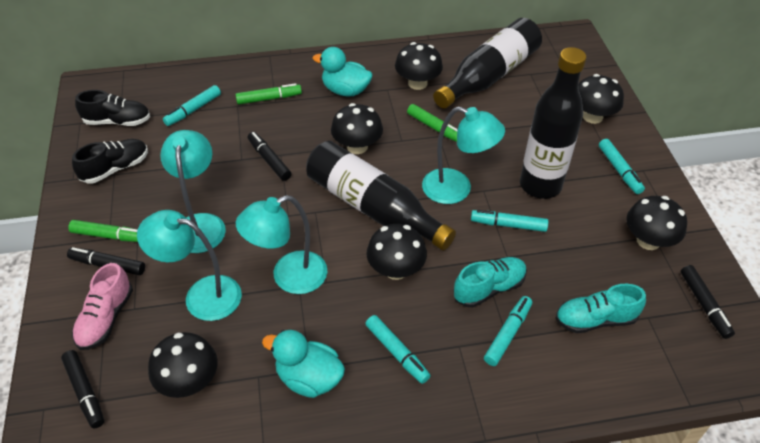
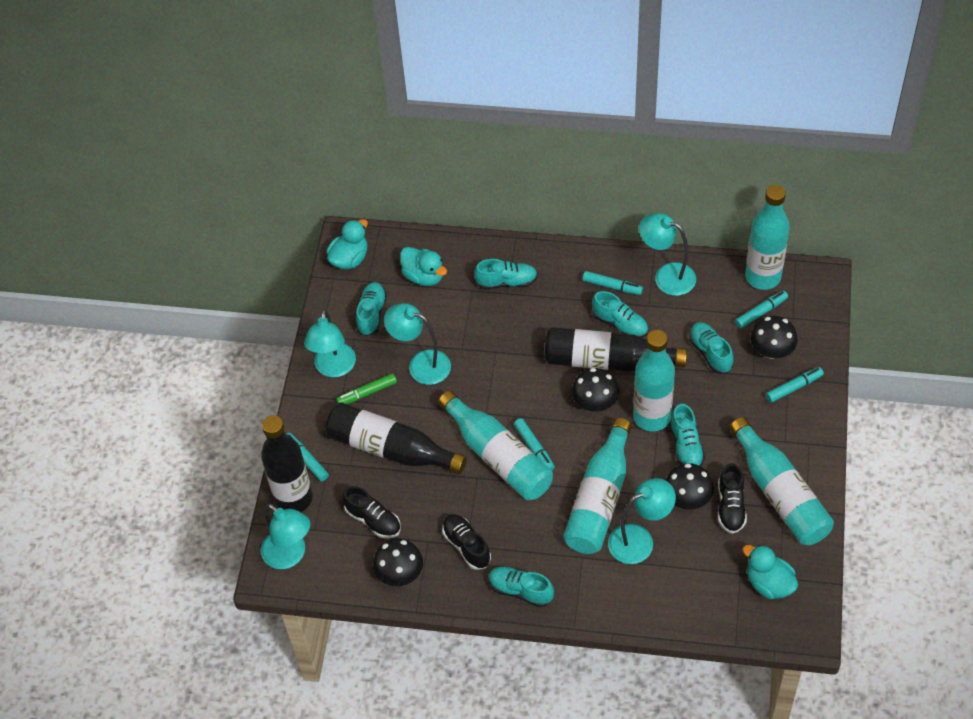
black marker: 4 -> 0
black mushroom: 6 -> 4
black shoe: 2 -> 3
green marker: 3 -> 1
pink shoe: 1 -> 0
turquoise bottle: 0 -> 5
turquoise duck: 2 -> 3
turquoise lamp: 4 -> 5
turquoise shoe: 2 -> 6

